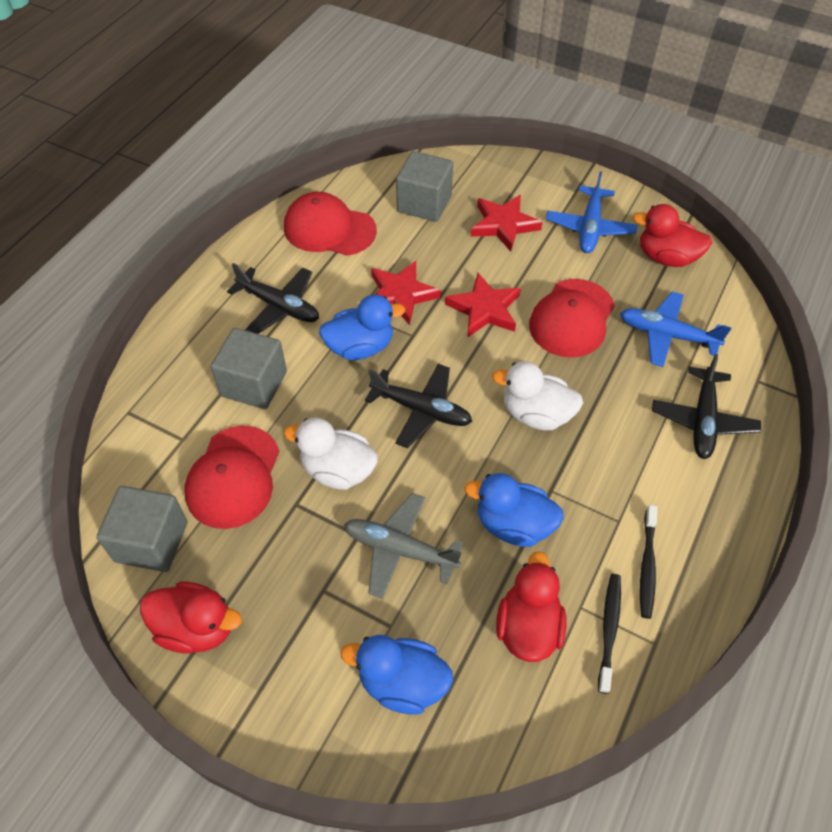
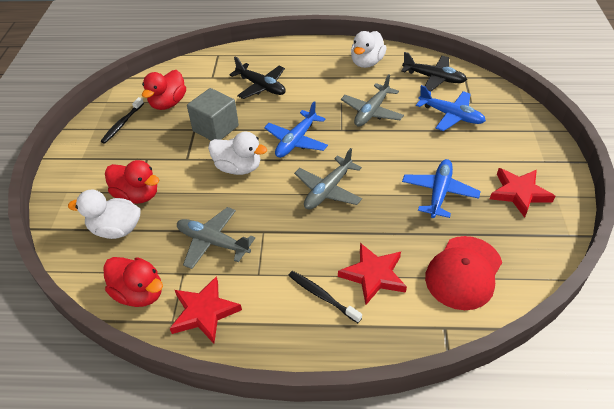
black plane: 3 -> 2
blue duck: 3 -> 0
blue plane: 2 -> 3
grey cube: 3 -> 1
grey plane: 1 -> 3
red cap: 3 -> 1
white duck: 2 -> 3

